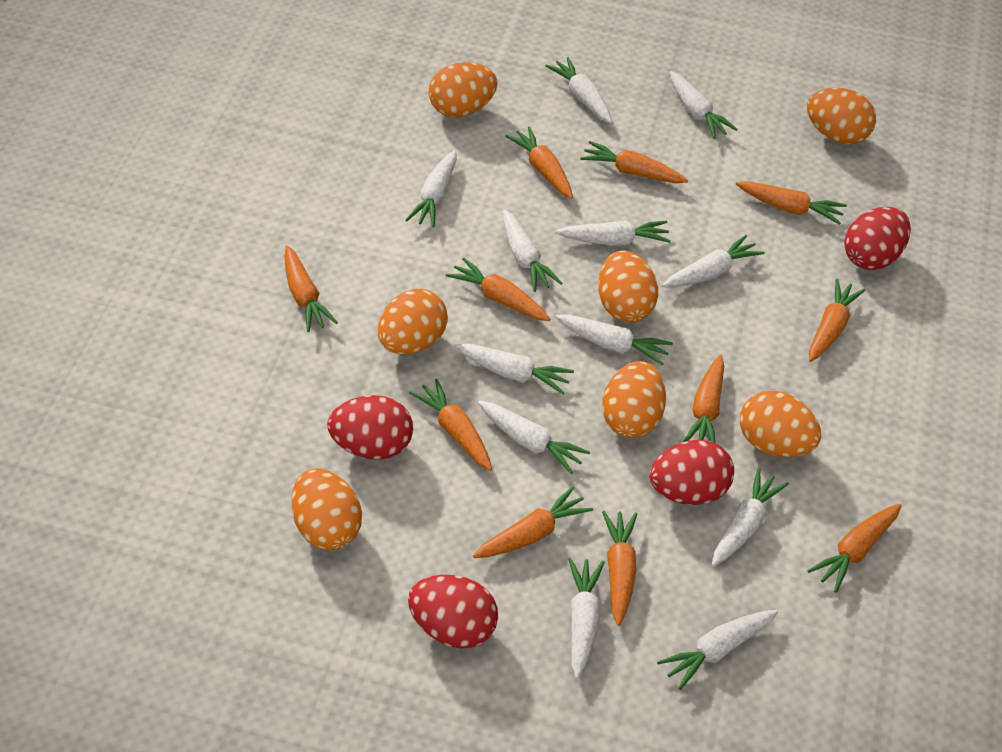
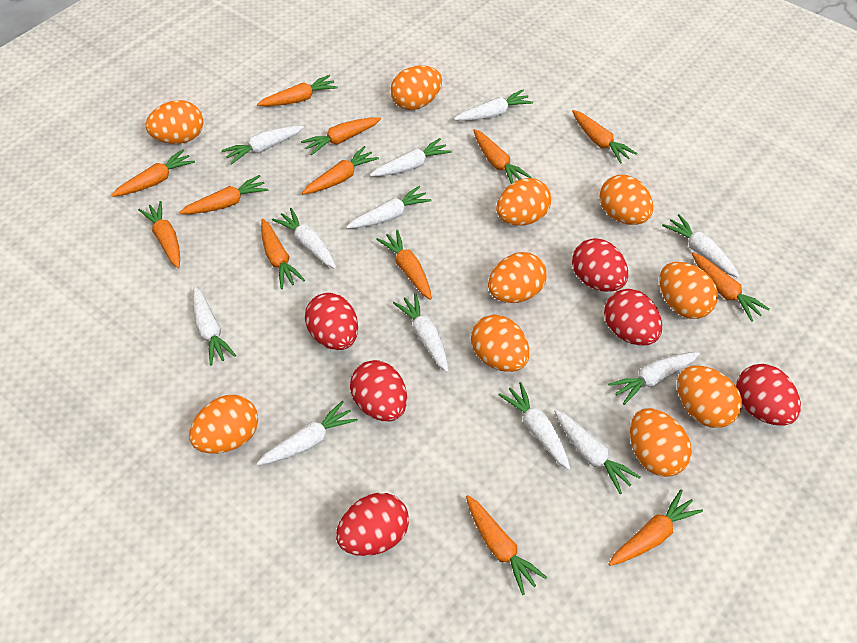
orange carrot: 11 -> 13
orange egg: 7 -> 10
red egg: 4 -> 6

